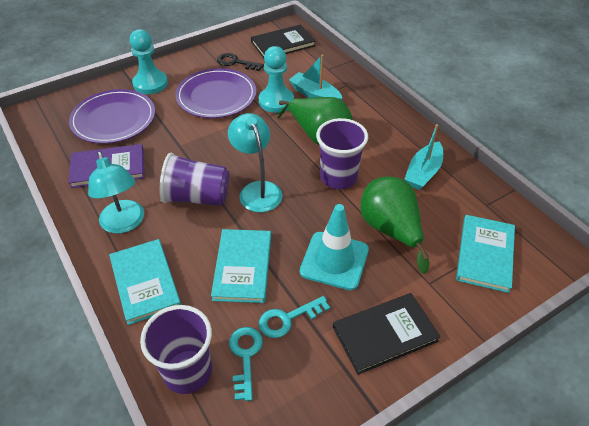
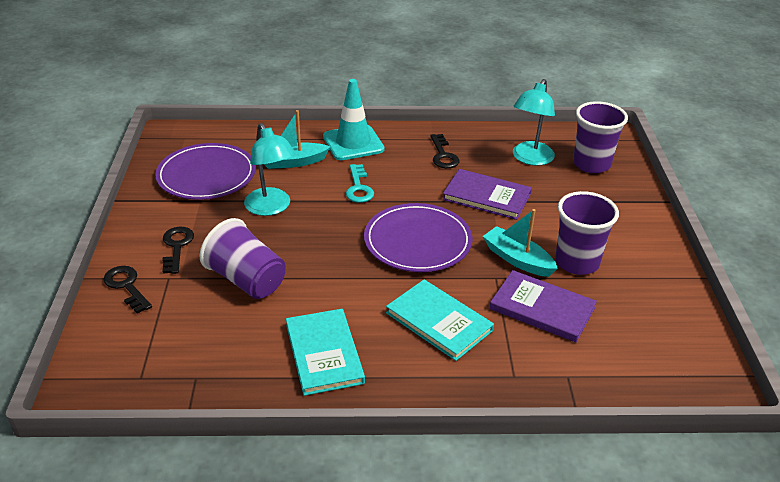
black book: 2 -> 0
black key: 1 -> 3
green pear: 2 -> 0
purple book: 1 -> 2
turquoise book: 3 -> 2
turquoise key: 2 -> 1
turquoise pawn: 2 -> 0

